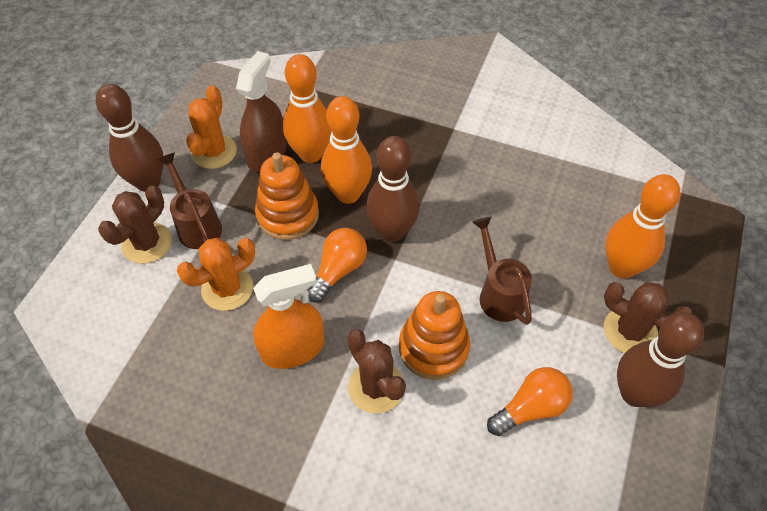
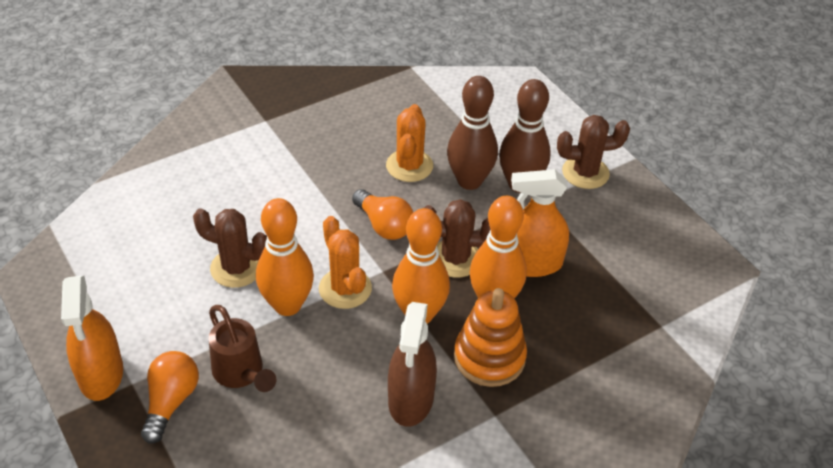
brown bowling pin: 3 -> 2
brown watering can: 2 -> 1
orange spray bottle: 1 -> 2
orange stacking toy: 2 -> 1

